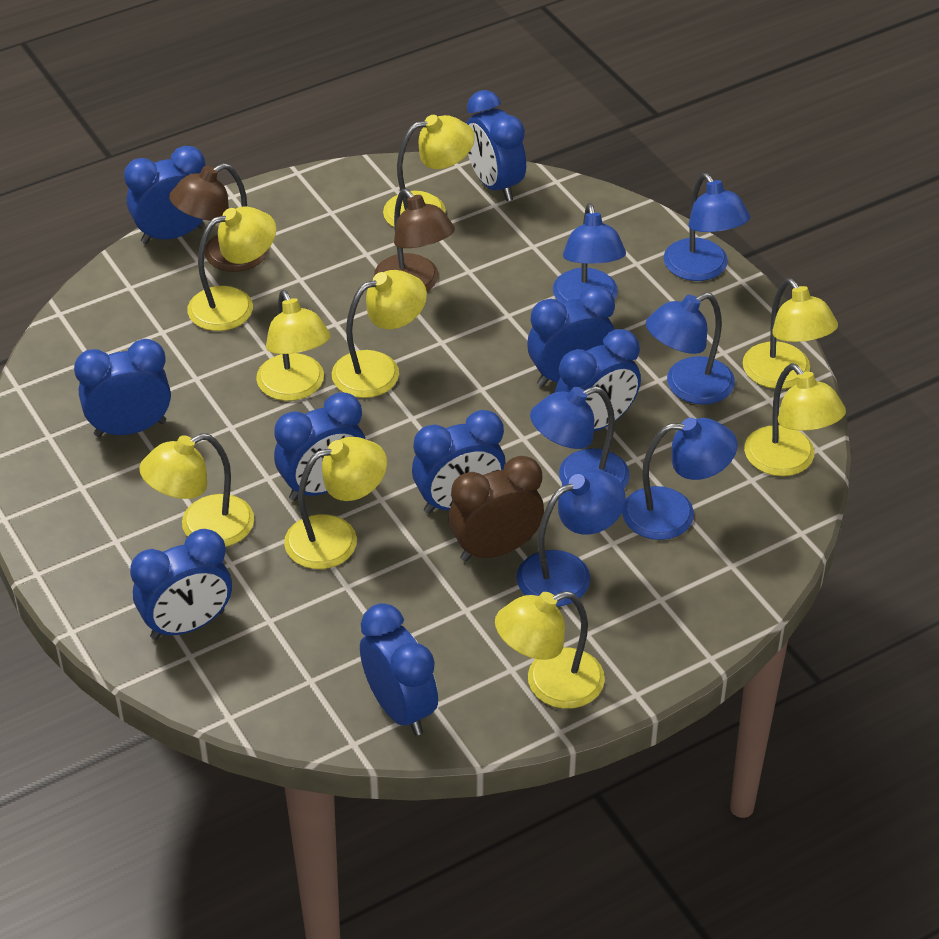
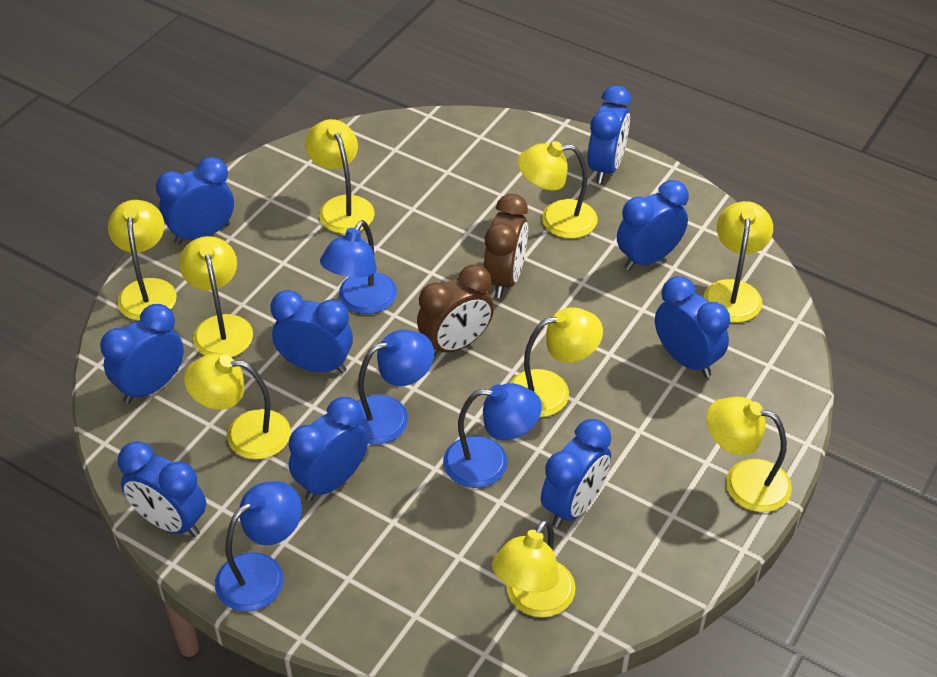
blue lamp: 6 -> 4
brown clock: 1 -> 2
brown lamp: 2 -> 0

